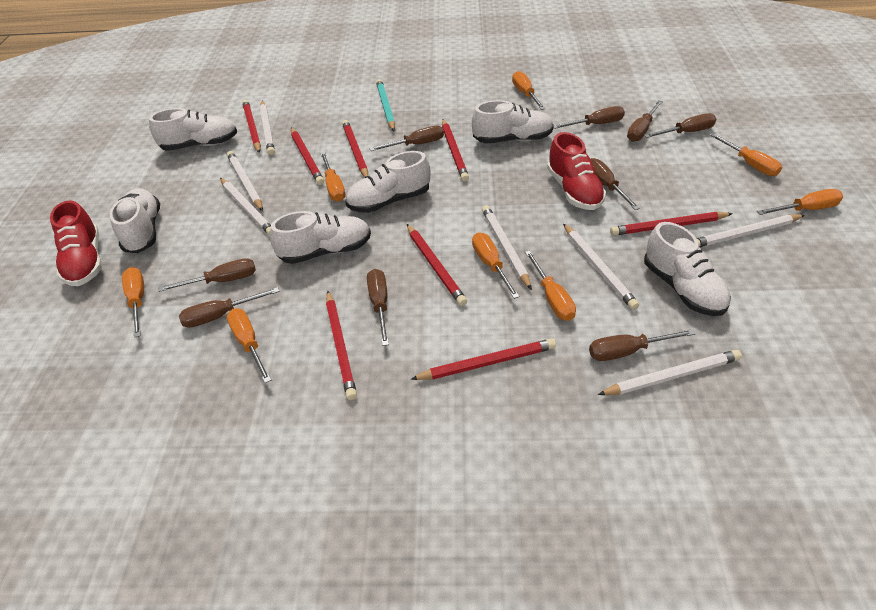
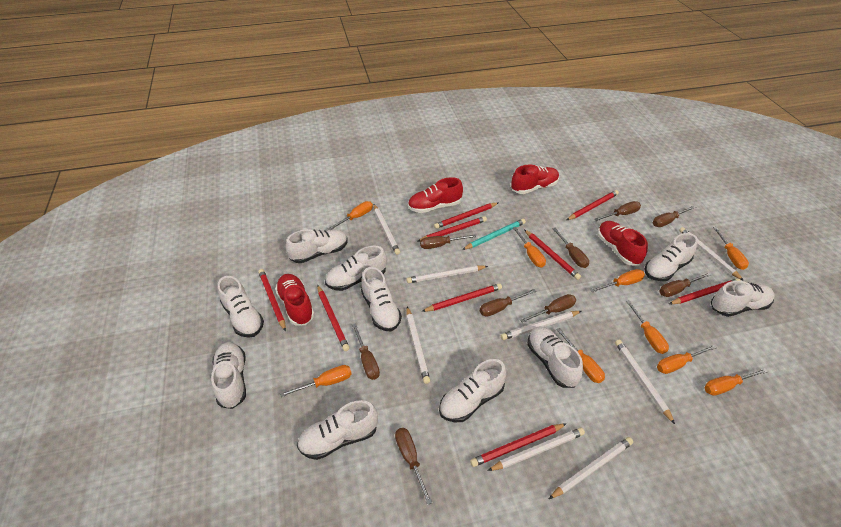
orange screwdriver: 8 -> 9
red pencil: 8 -> 9
red shoe: 2 -> 4
white pencil: 7 -> 8
white shoe: 6 -> 10

